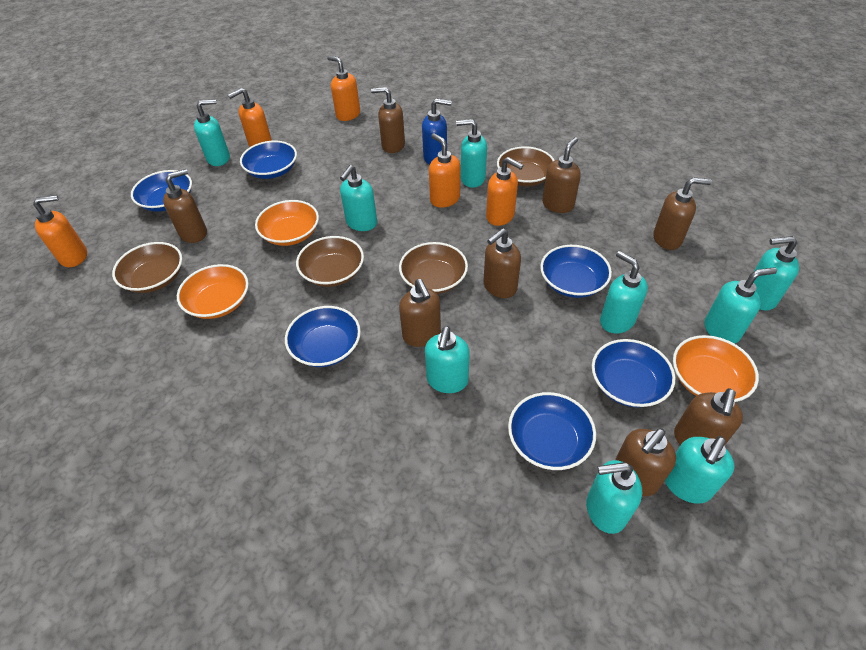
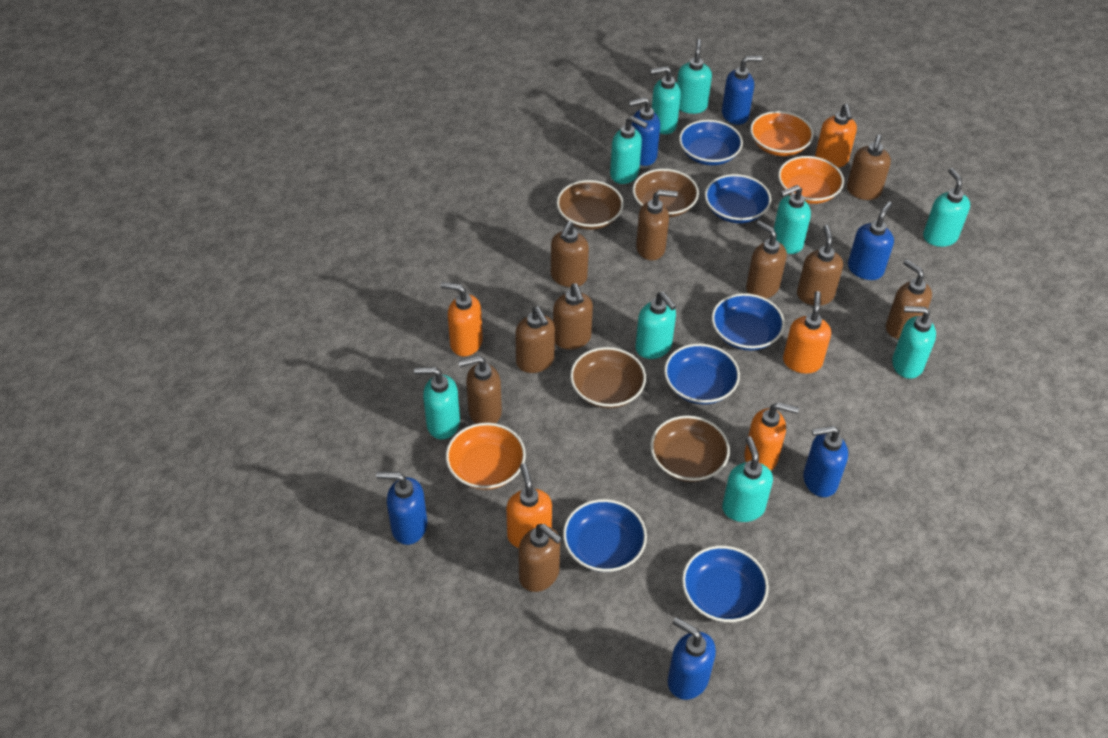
blue soap dispenser: 1 -> 6
brown soap dispenser: 8 -> 10

